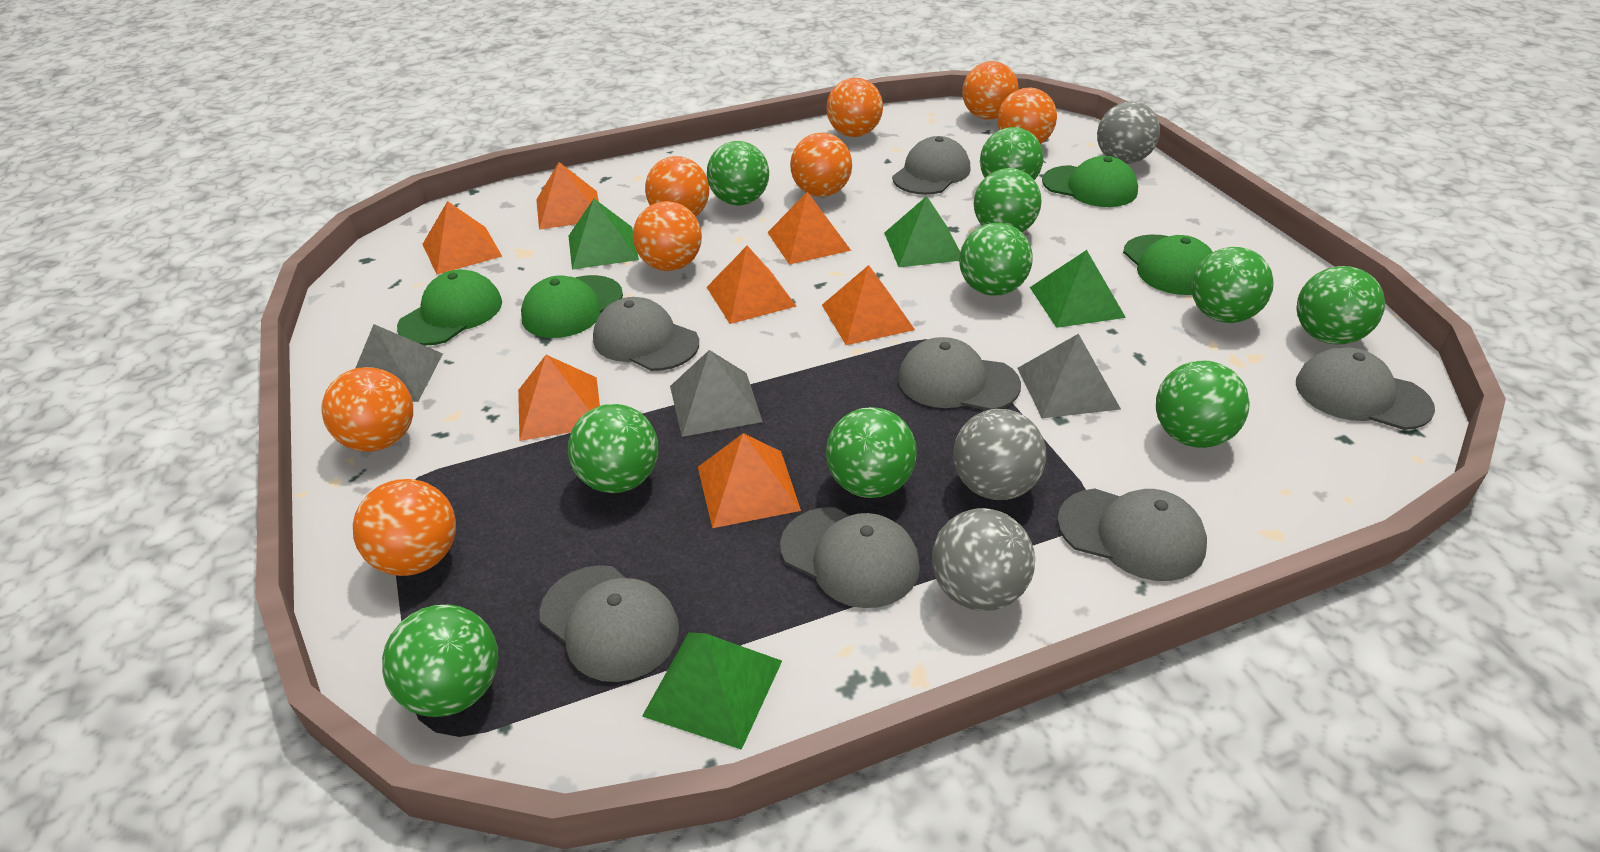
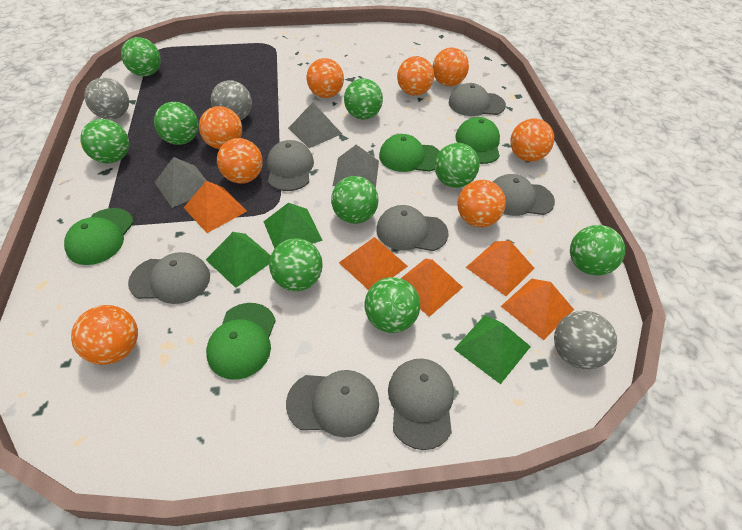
green ball: 10 -> 9
green pyramid: 4 -> 3
orange pyramid: 7 -> 5

